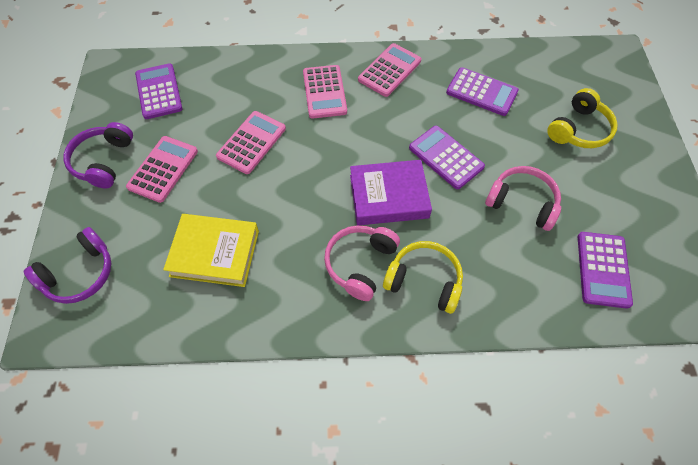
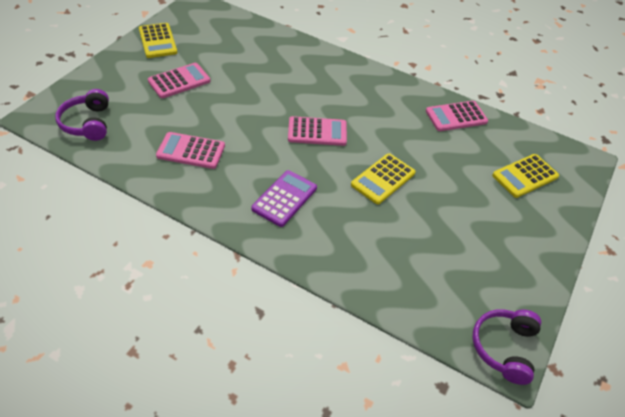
pink headphones: 2 -> 0
purple book: 1 -> 0
purple calculator: 4 -> 1
yellow book: 1 -> 0
yellow calculator: 0 -> 3
yellow headphones: 2 -> 0

